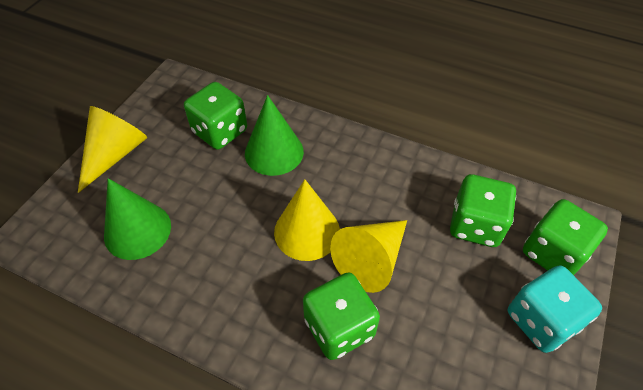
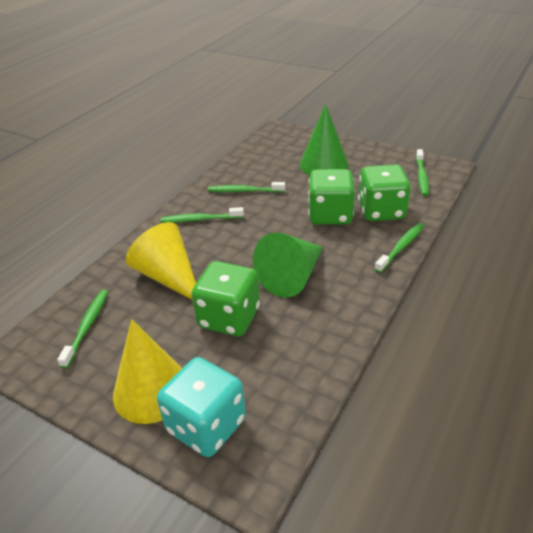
green dice: 4 -> 3
green toothbrush: 0 -> 5
yellow cone: 3 -> 2

